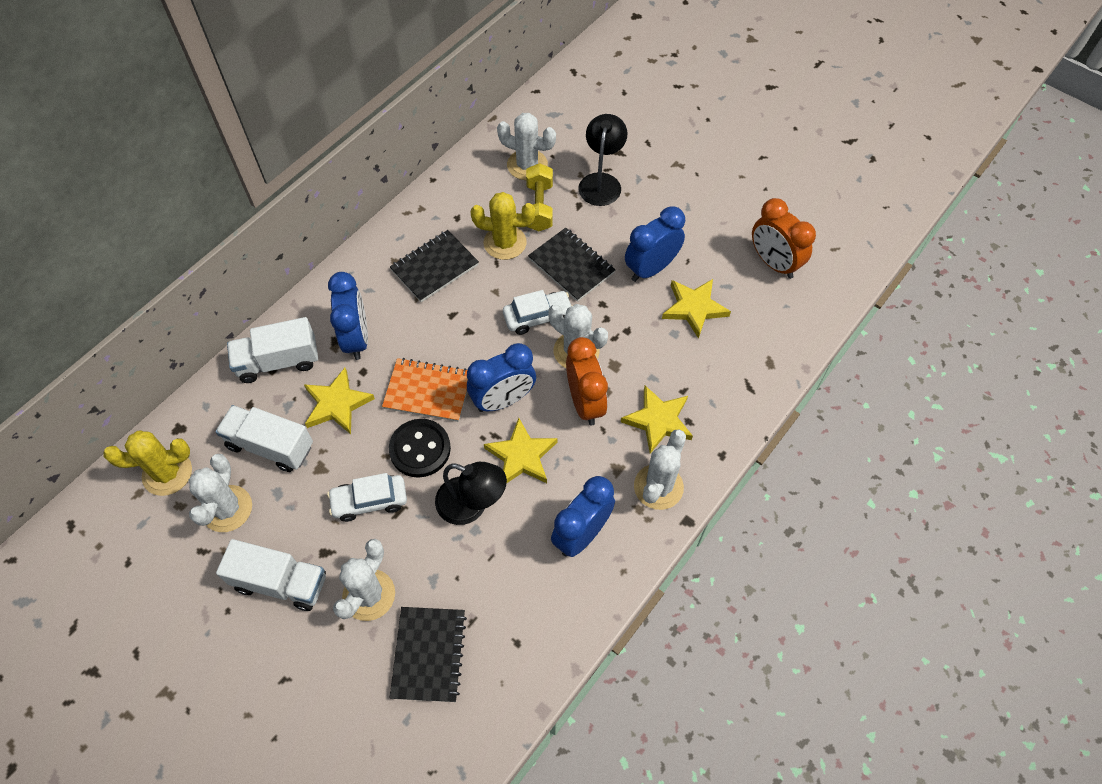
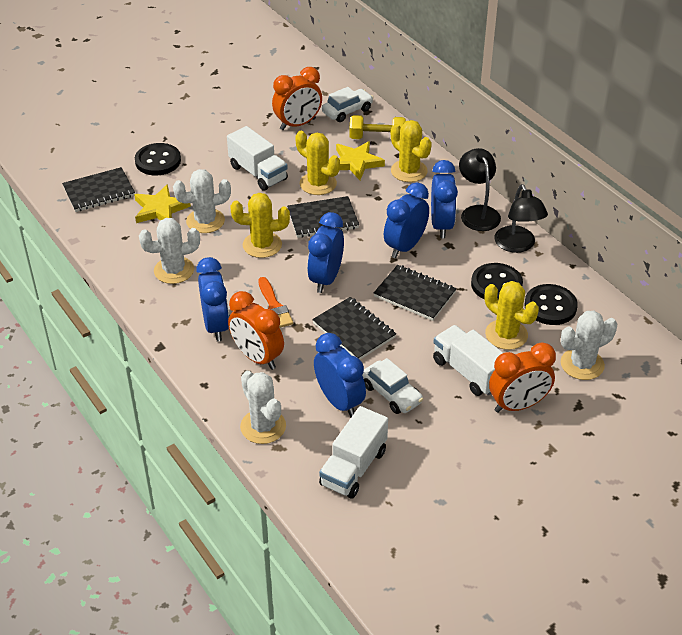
black button: 1 -> 3
black notebook: 3 -> 4
blue clock: 4 -> 5
orange brush: 0 -> 1
orange clock: 2 -> 3
orange notebook: 1 -> 0
white cactus: 5 -> 4
yellow cactus: 2 -> 4
yellow star: 4 -> 2

